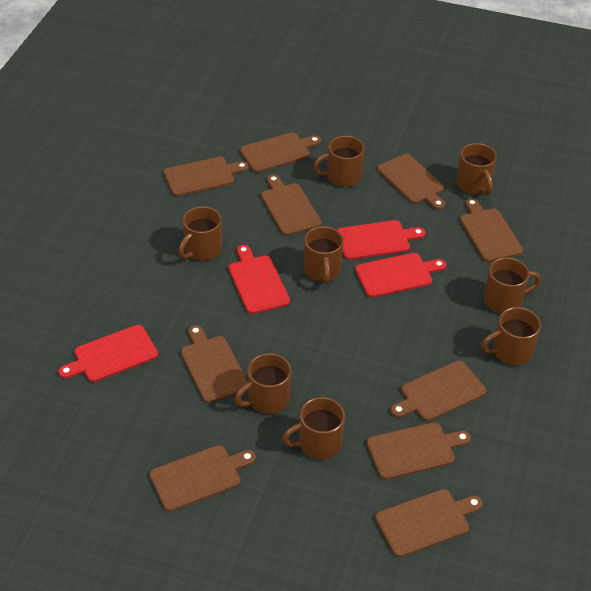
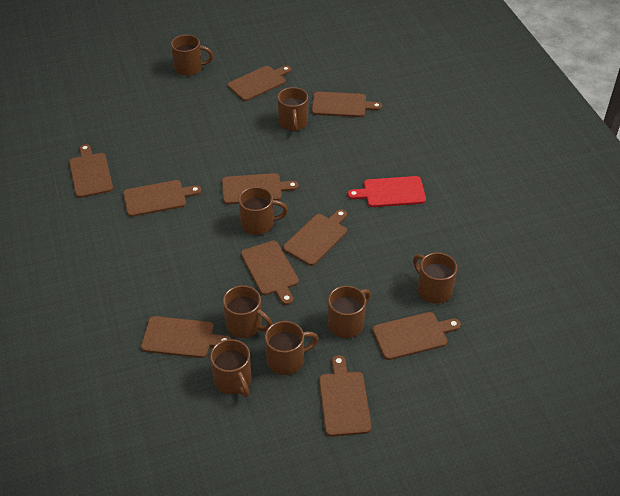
red cutting board: 4 -> 1

